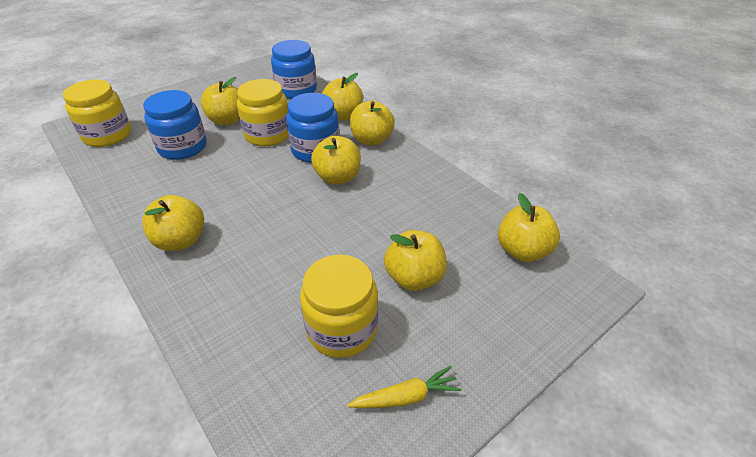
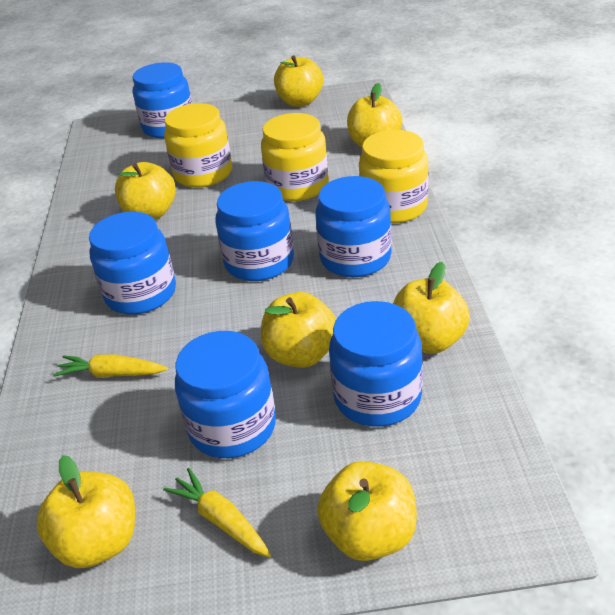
blue jar: 3 -> 6
yellow carrot: 1 -> 2

